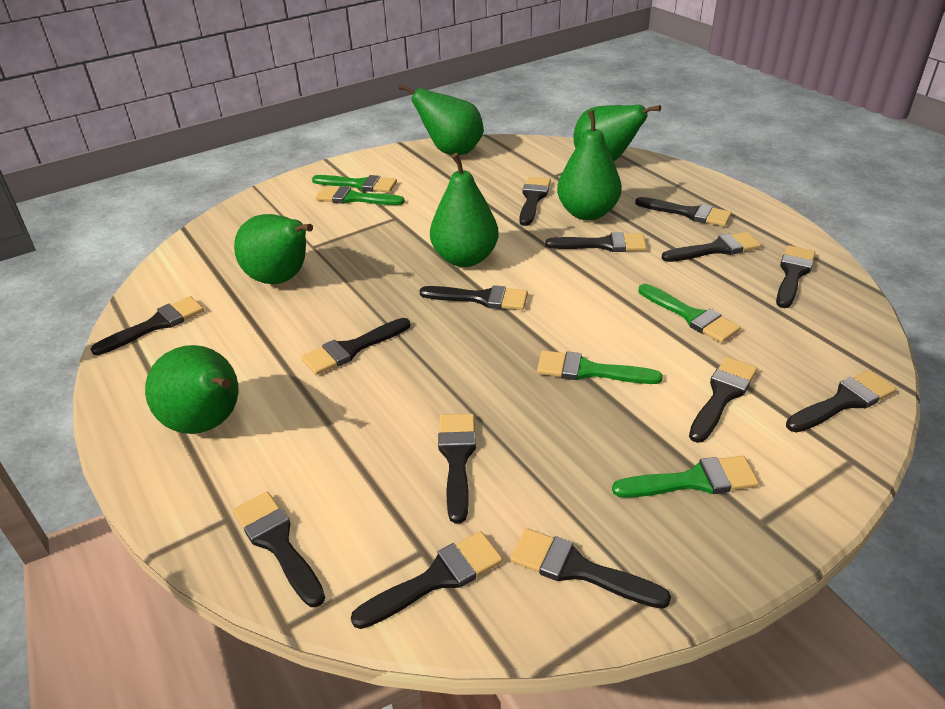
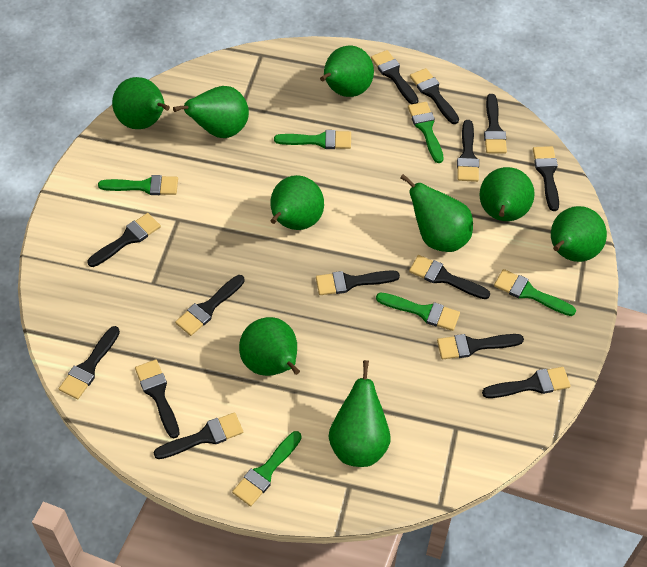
green brush: 5 -> 6
green pear: 6 -> 9

